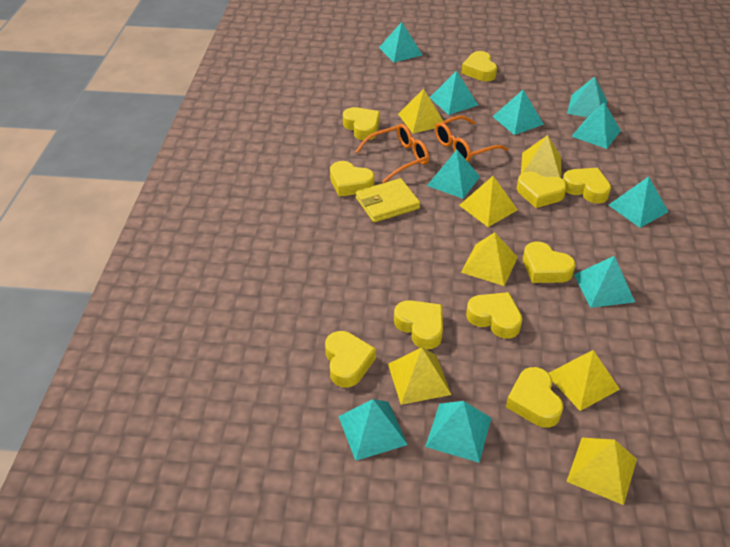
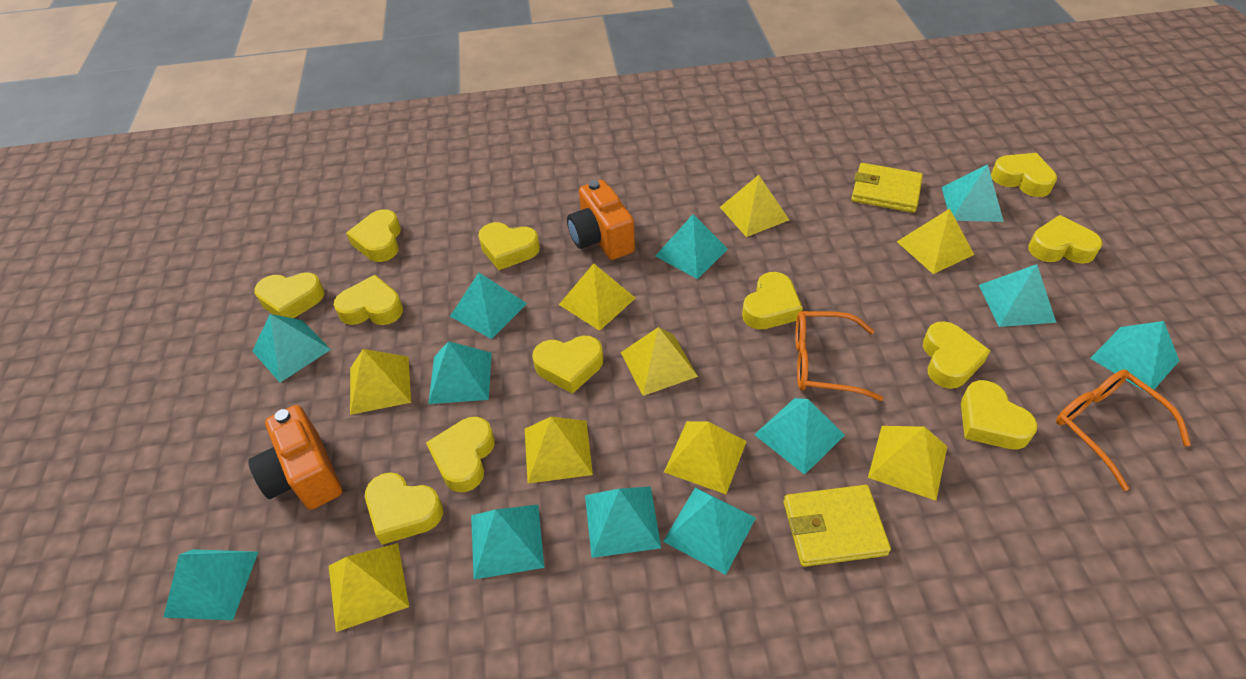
orange camera: 0 -> 2
turquoise pyramid: 10 -> 12
yellow heart: 10 -> 12
yellow pyramid: 7 -> 9
yellow wallet: 1 -> 2

